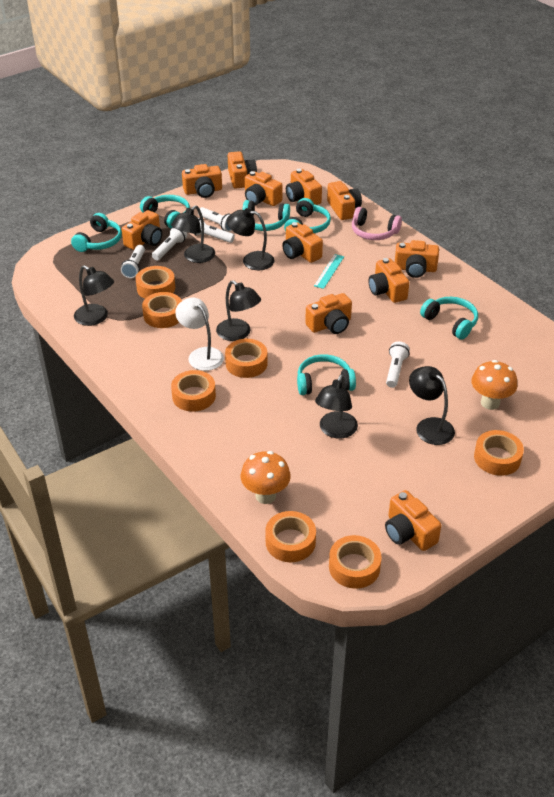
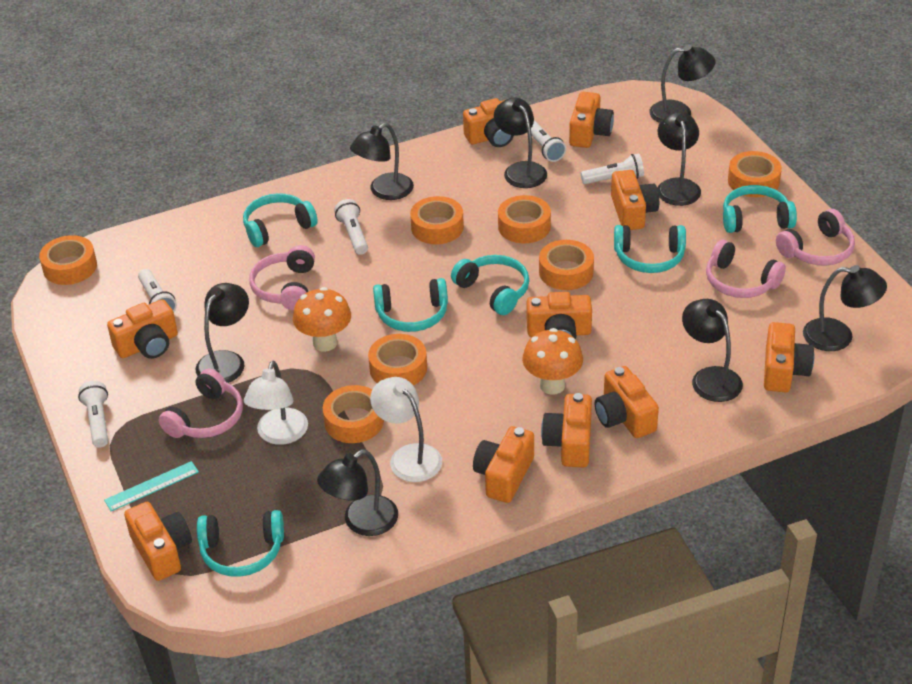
black lamp: 6 -> 8
orange camera: 11 -> 10
pink headphones: 1 -> 4
white lamp: 1 -> 2

